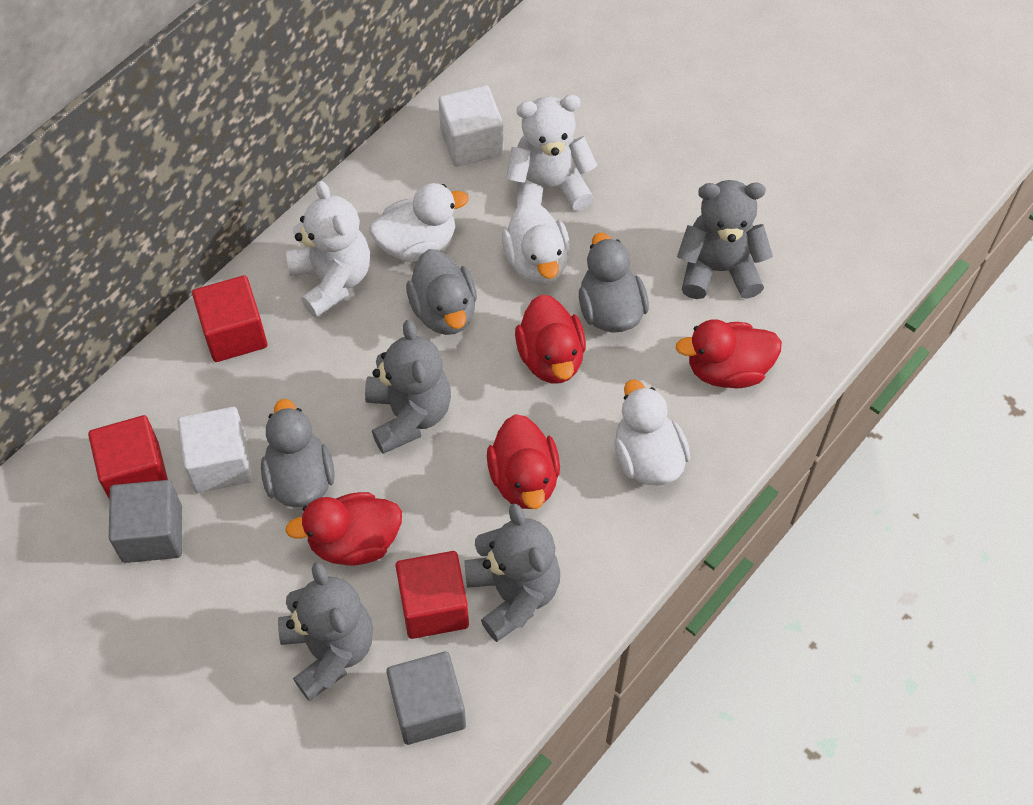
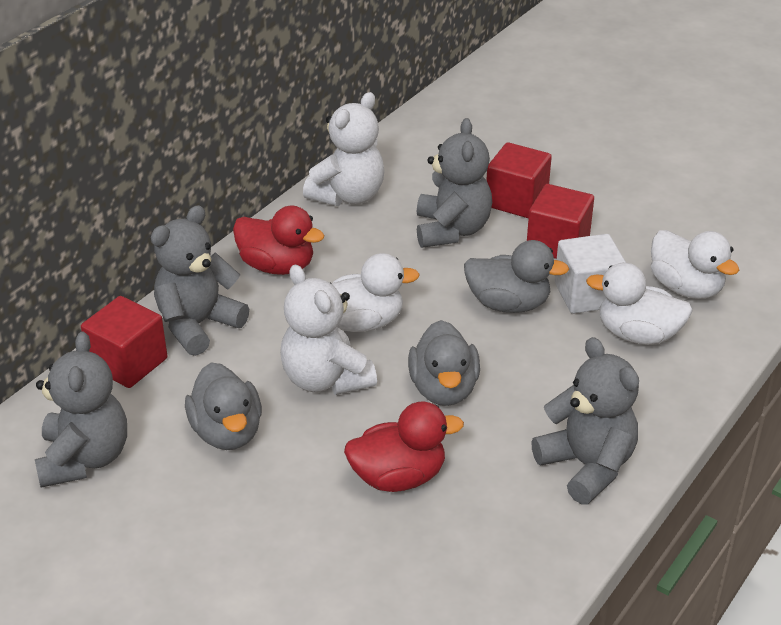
grey cube: 2 -> 0
red duck: 4 -> 2
white cube: 2 -> 1

